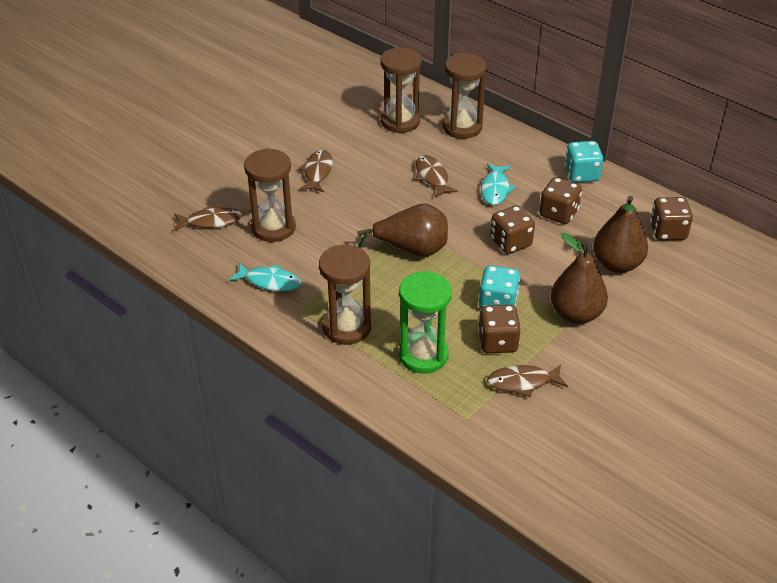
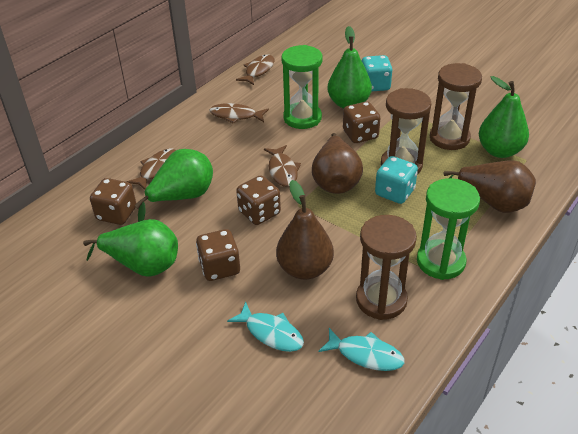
brown hourglass: 4 -> 3
green hourglass: 1 -> 2
green pear: 0 -> 4

